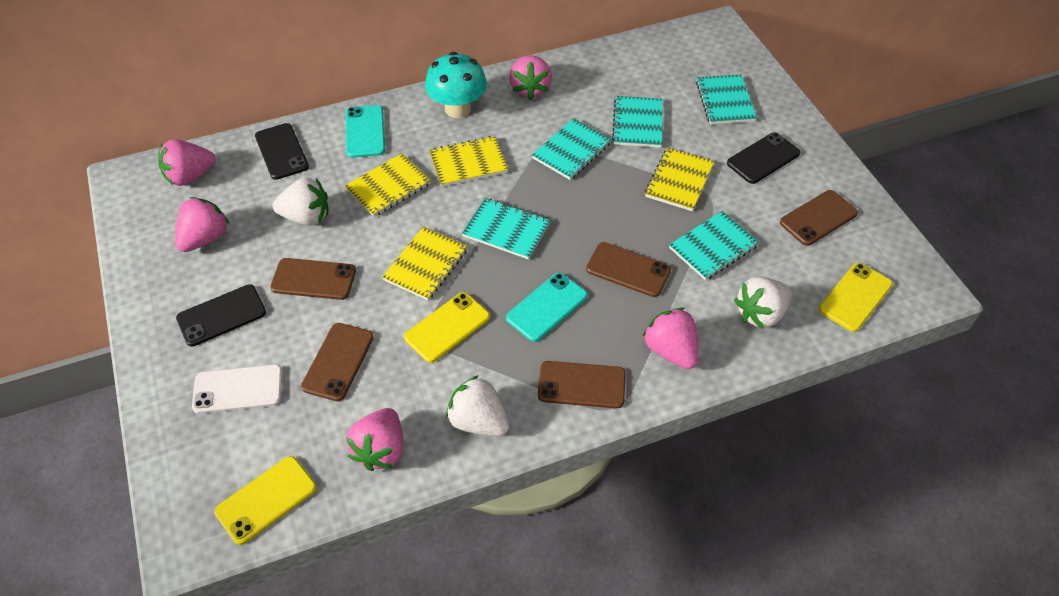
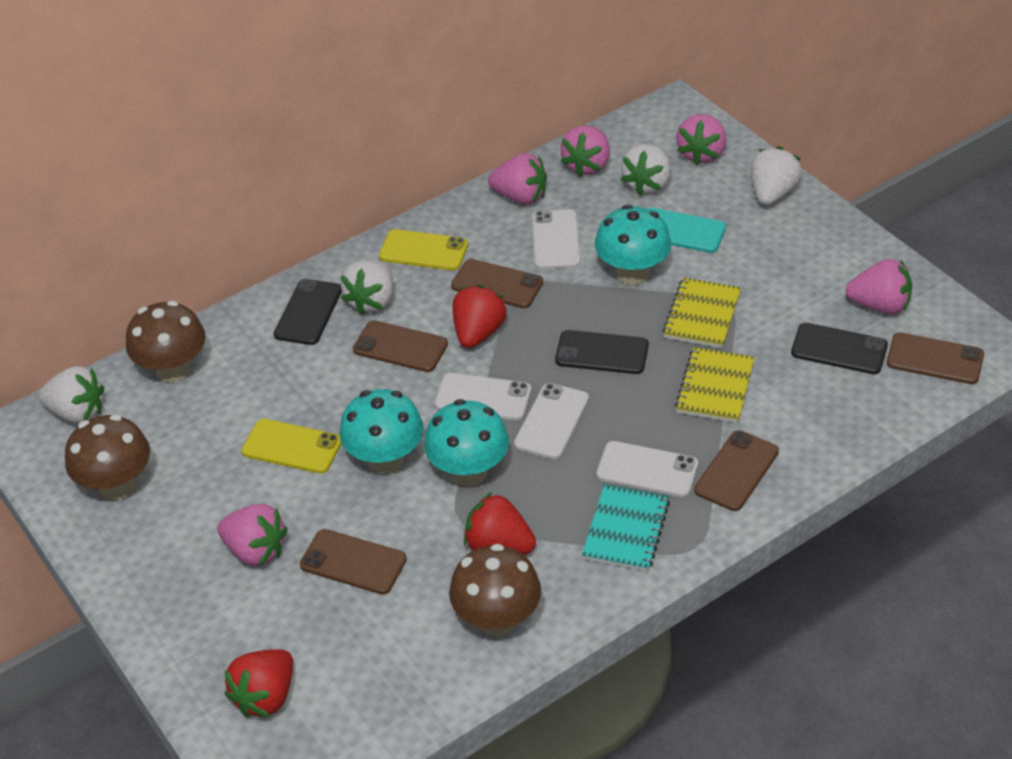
brown mushroom: 0 -> 3
red strawberry: 0 -> 3
turquoise mushroom: 1 -> 3
turquoise notebook: 5 -> 1
turquoise phone: 2 -> 1
white phone: 1 -> 4
white strawberry: 3 -> 4
yellow notebook: 4 -> 2
yellow phone: 3 -> 2

